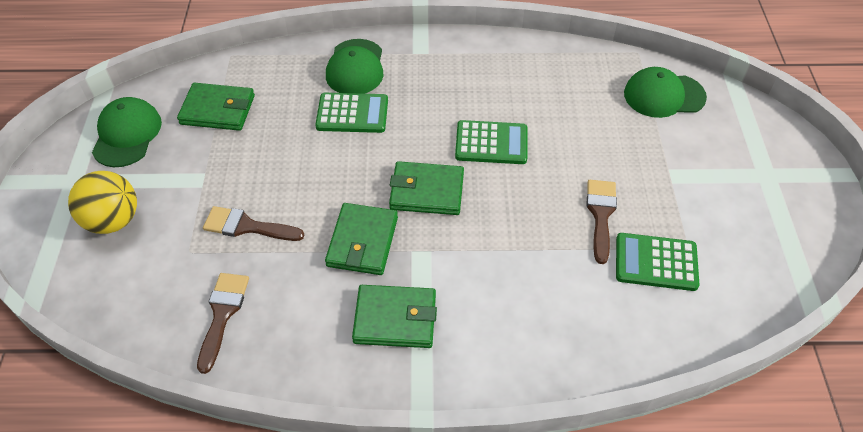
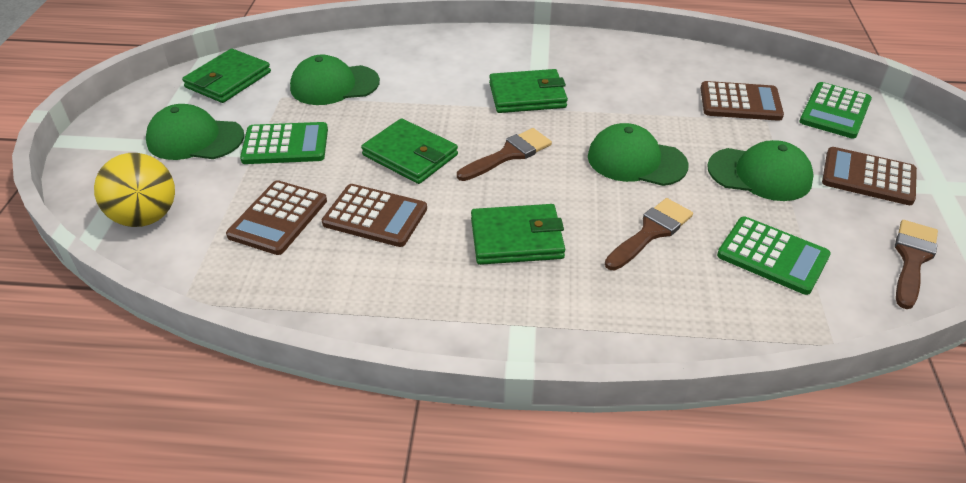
brown calculator: 0 -> 4
green cap: 3 -> 4

